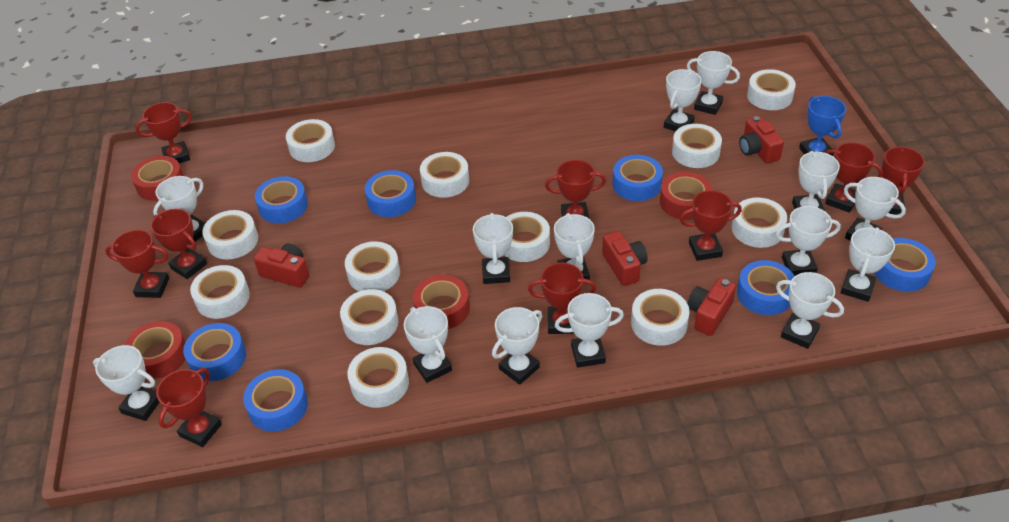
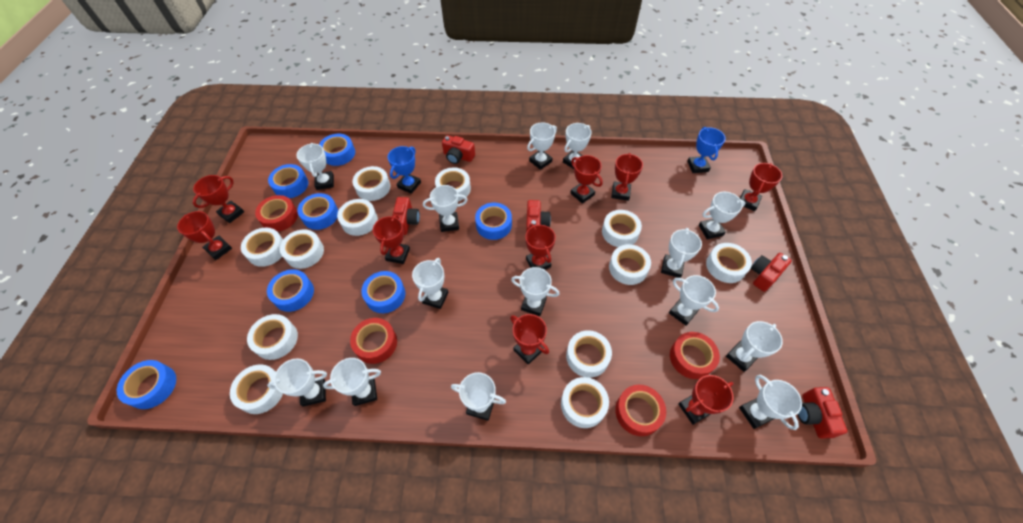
blue trophy: 1 -> 2
red camera: 4 -> 5

